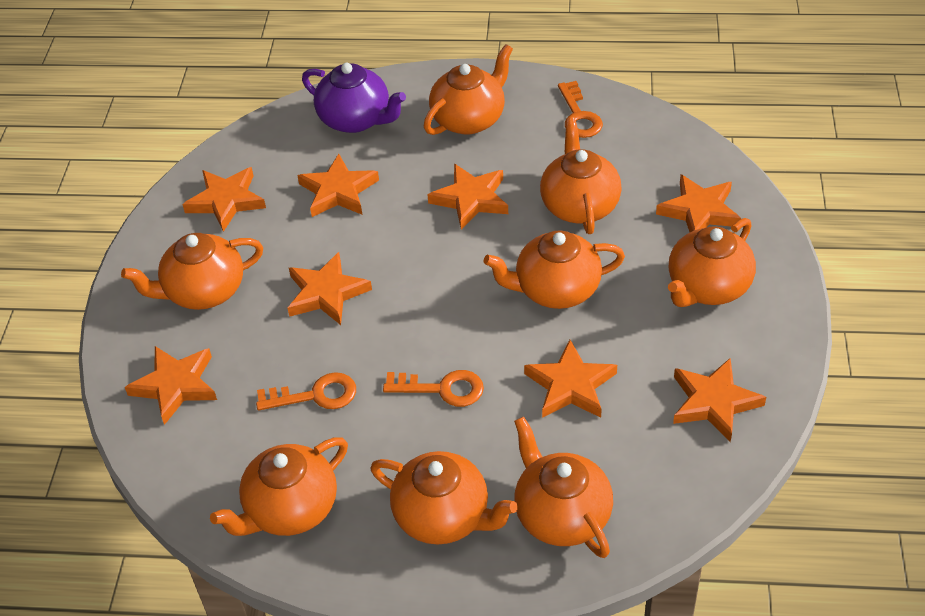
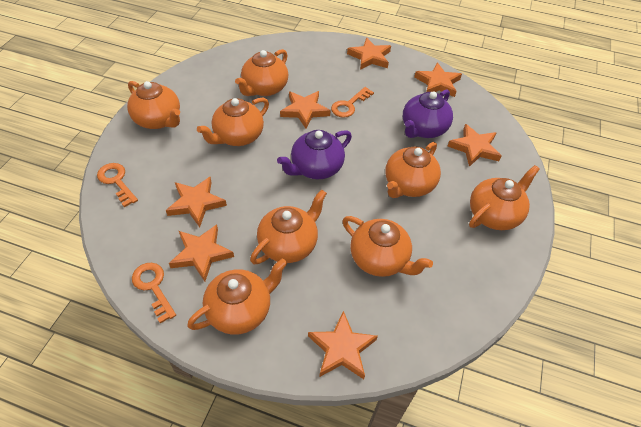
orange star: 8 -> 7
purple teapot: 1 -> 2

